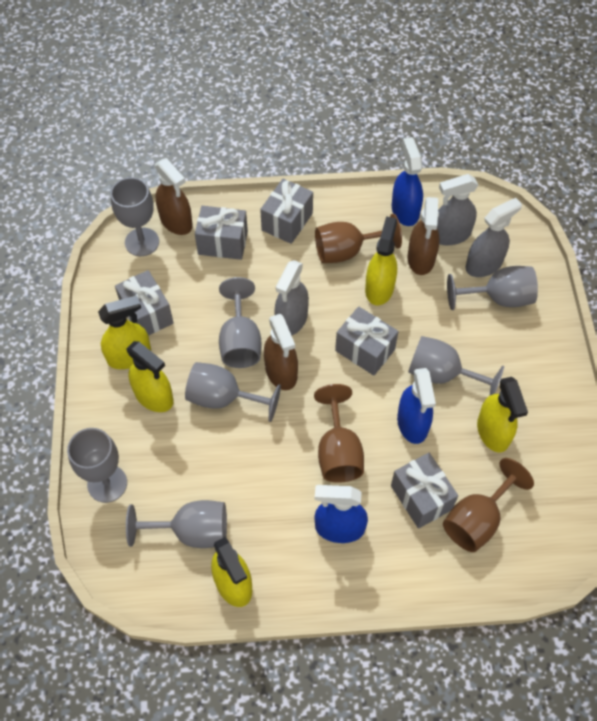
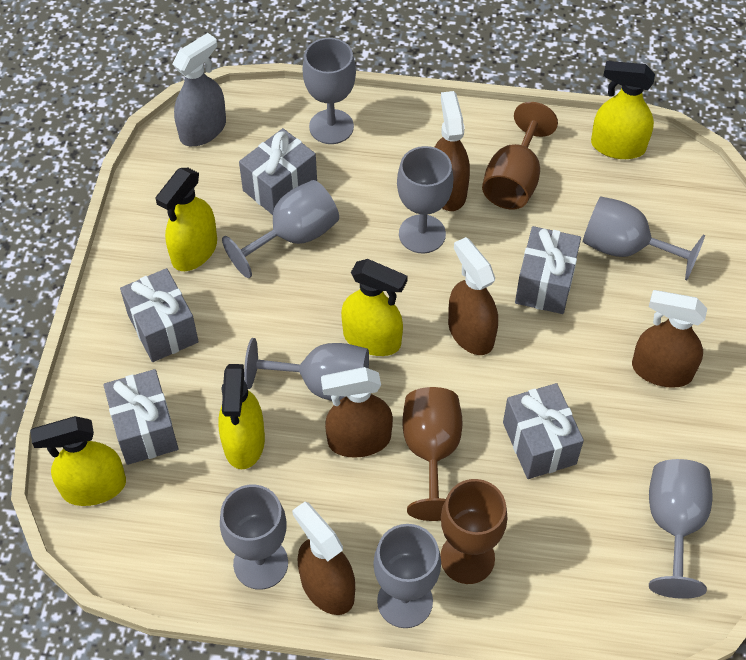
blue spray bottle: 3 -> 0
brown spray bottle: 3 -> 5
grey goblet: 7 -> 8
grey spray bottle: 3 -> 1

